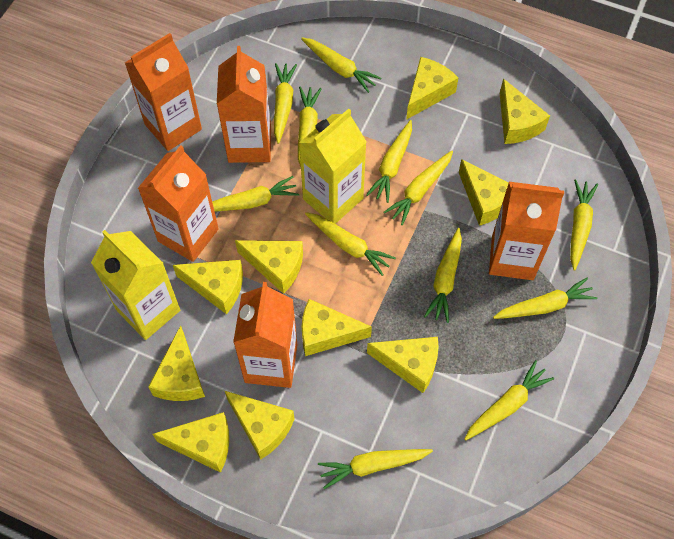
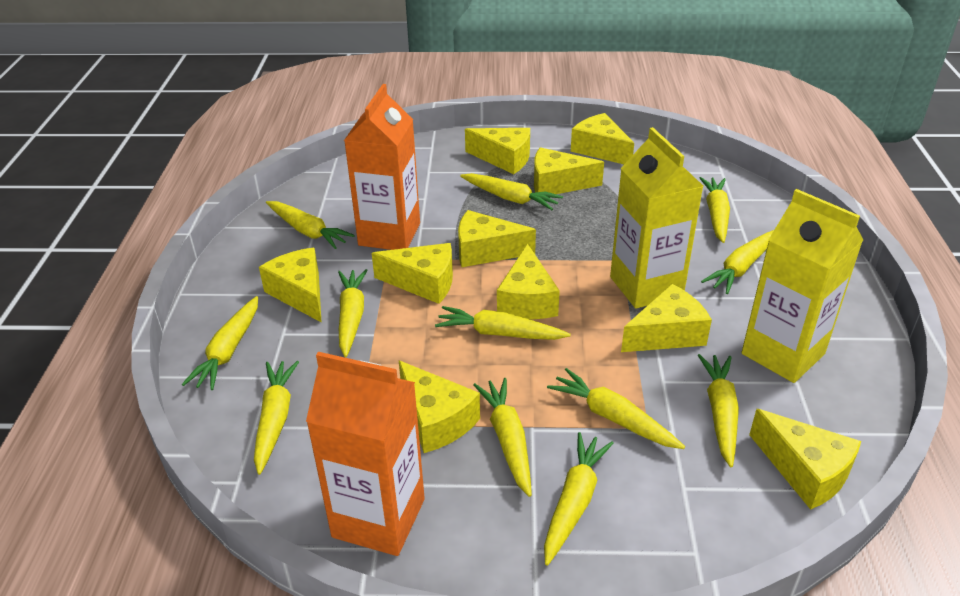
orange carton: 5 -> 2

